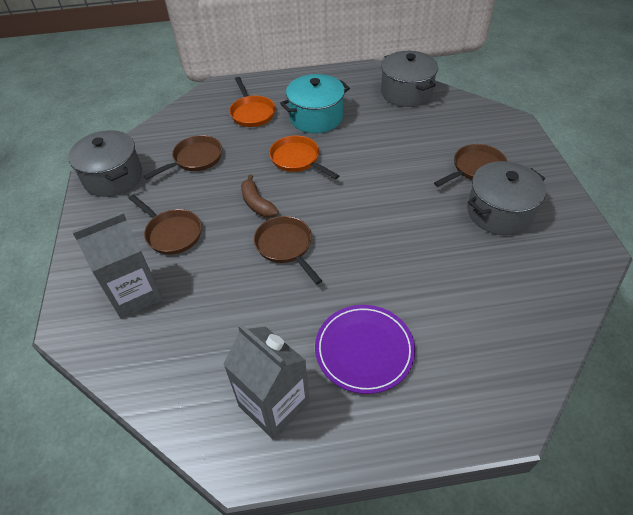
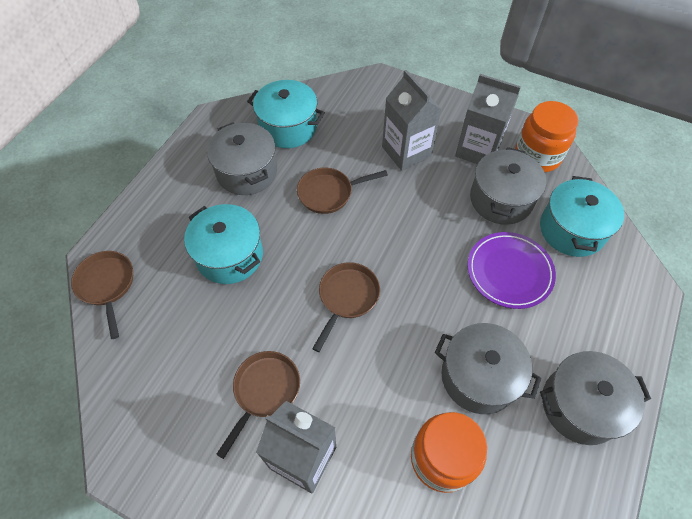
brown banana: 1 -> 0
grey carton: 2 -> 3
grey pot: 3 -> 4
orange jar: 0 -> 2
orange pan: 2 -> 0
turquoise pot: 1 -> 3

